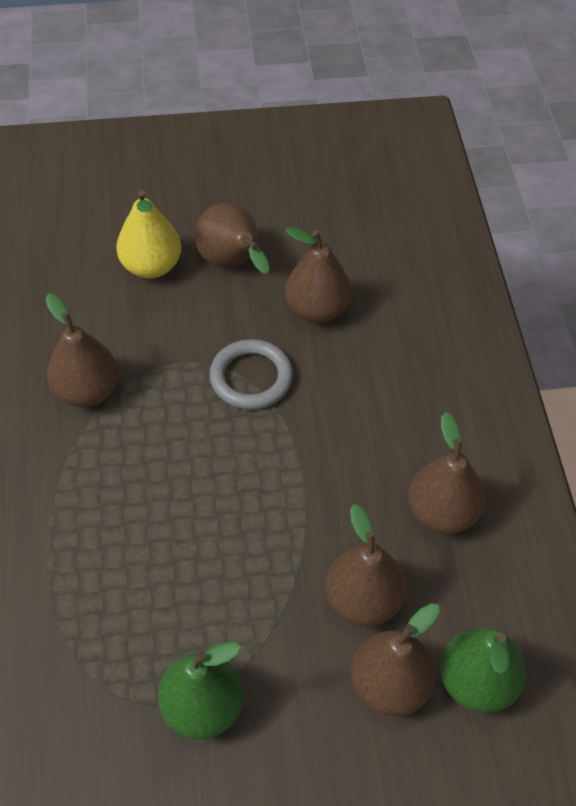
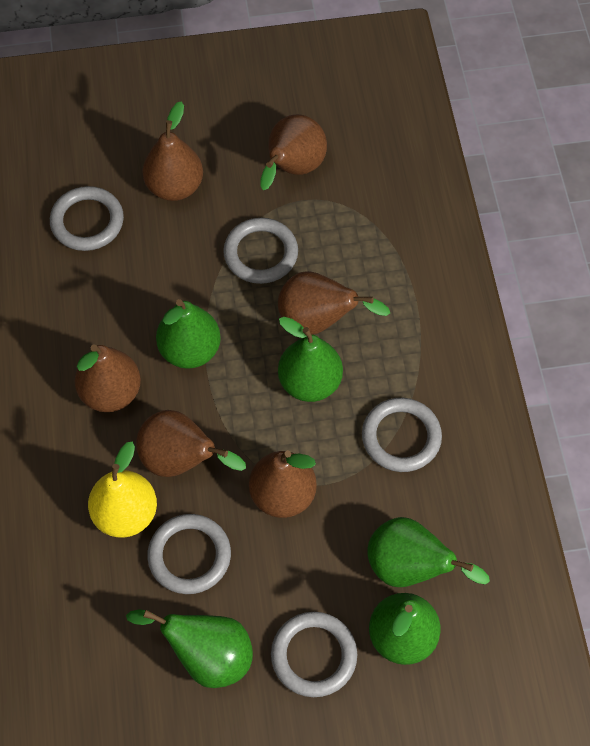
green pear: 2 -> 5
grey ring: 1 -> 5

